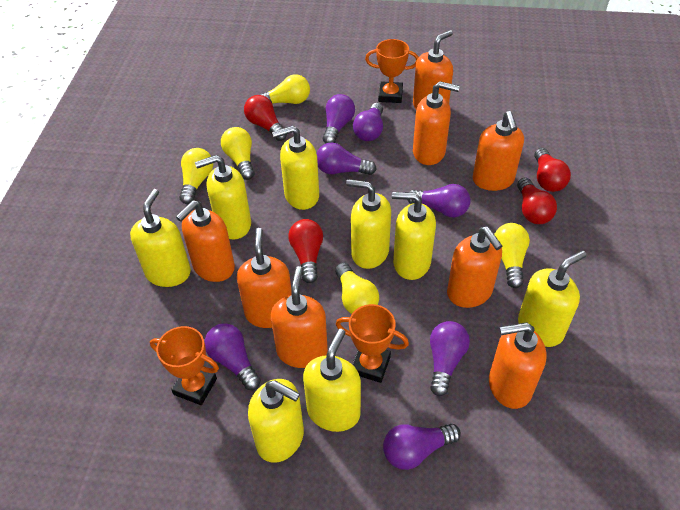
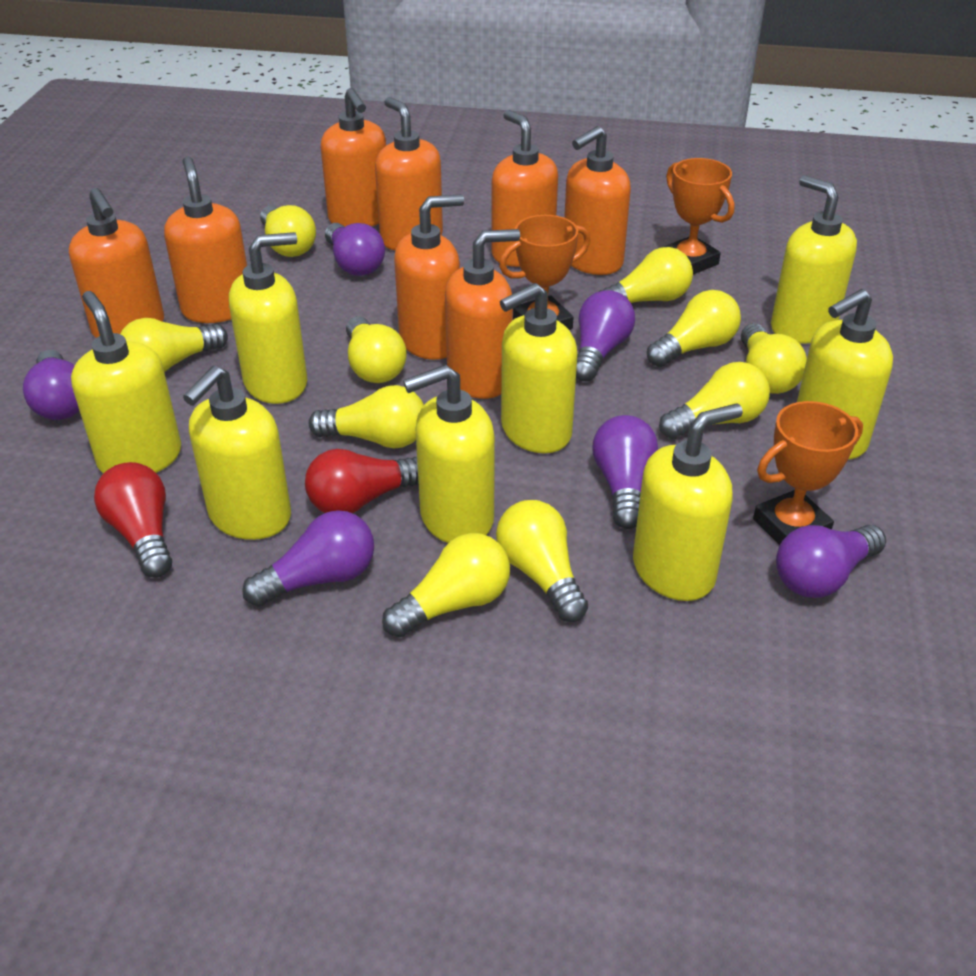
purple light bulb: 7 -> 6
red light bulb: 4 -> 2
yellow light bulb: 5 -> 10

